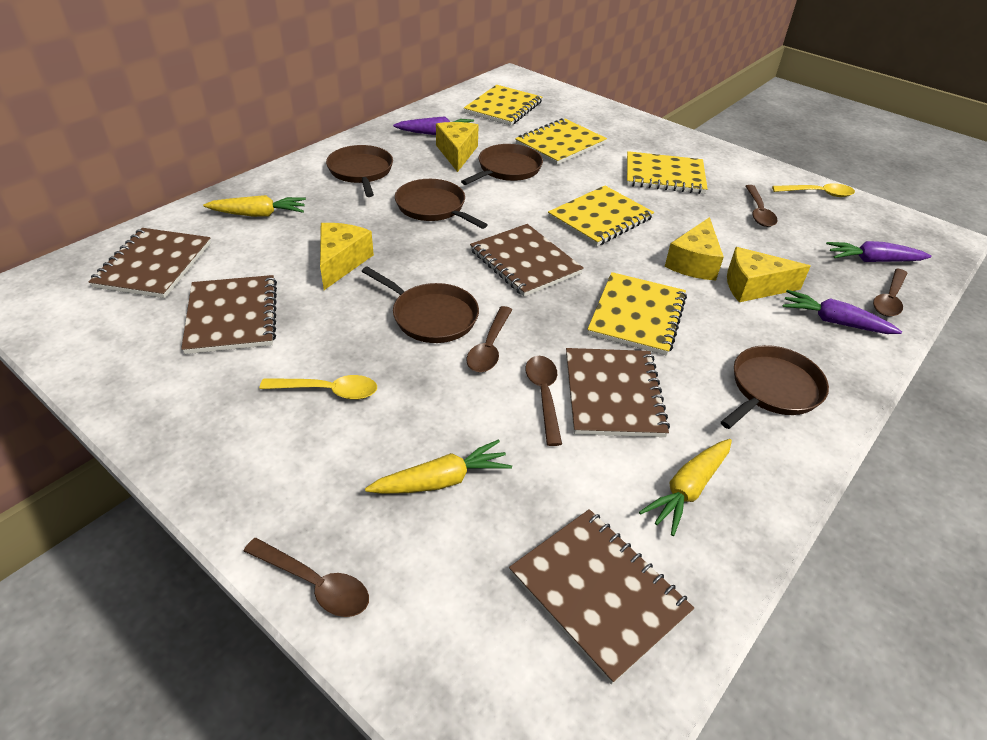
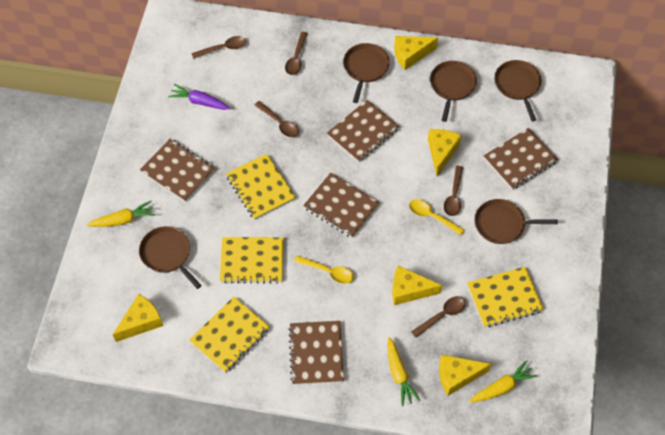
purple carrot: 3 -> 1
yellow cheese: 4 -> 5
yellow notebook: 5 -> 4

